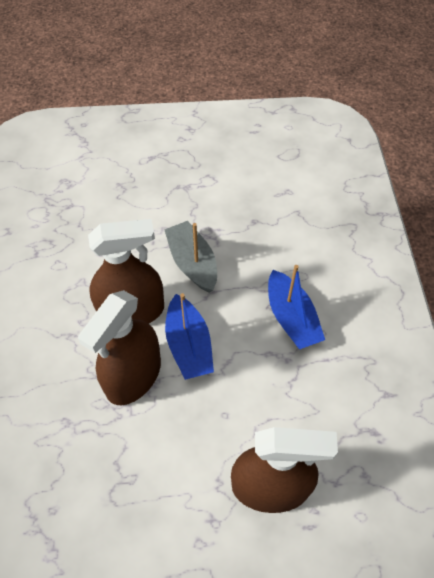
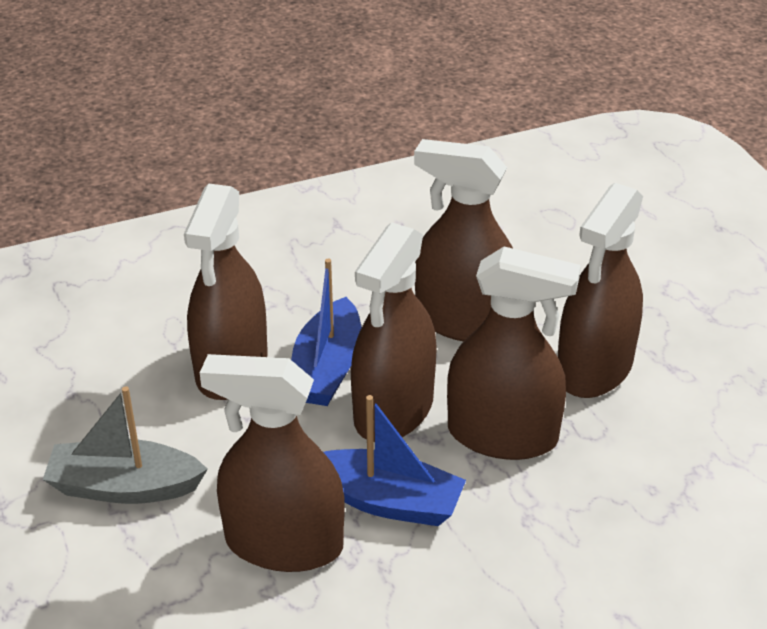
brown spray bottle: 3 -> 6

